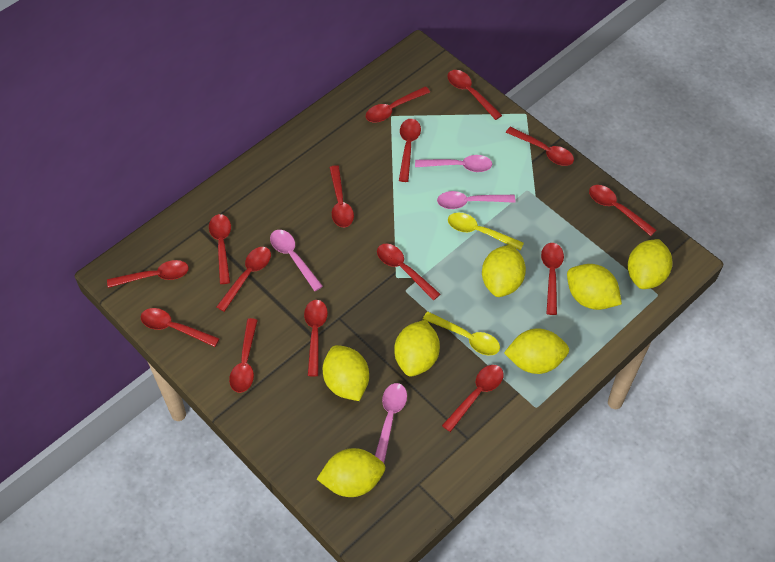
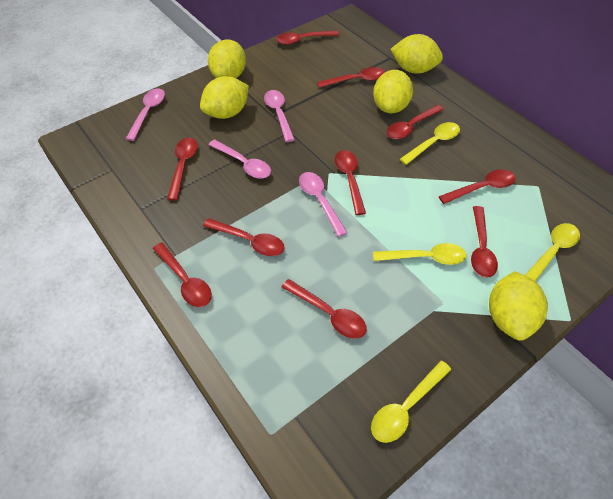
red spoon: 15 -> 10
yellow lemon: 7 -> 5
yellow spoon: 2 -> 4

